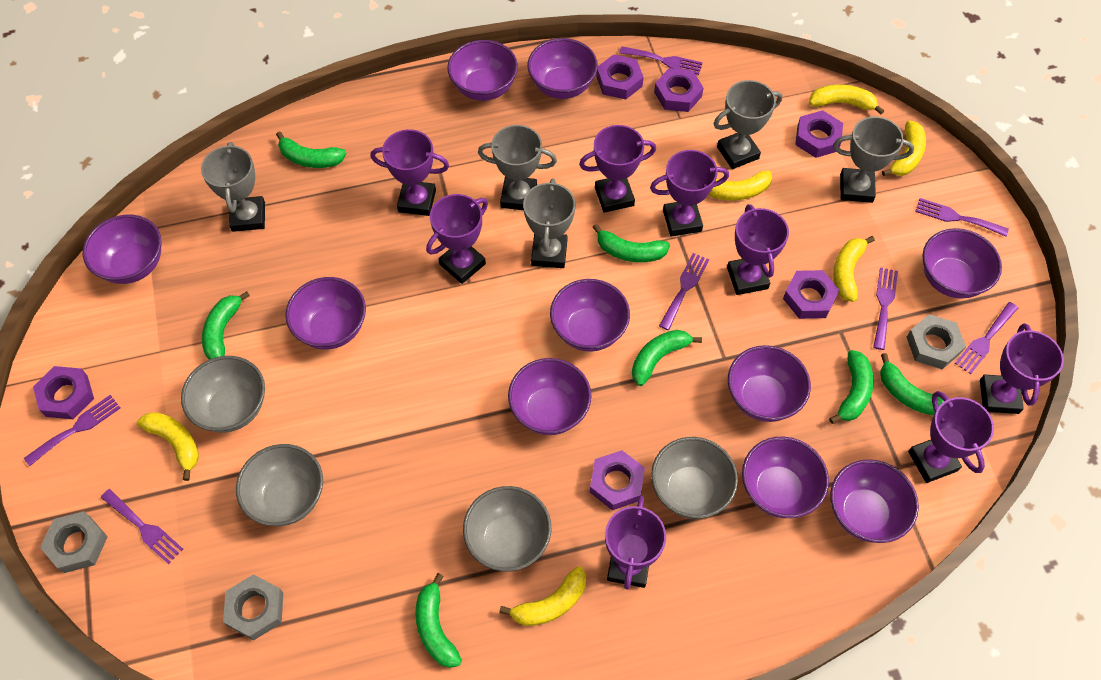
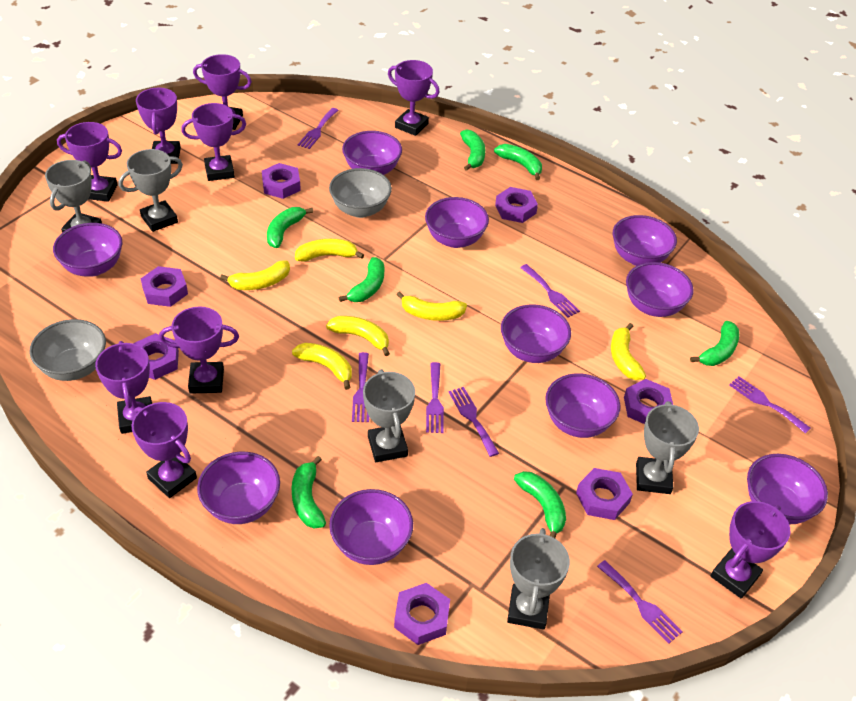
grey bowl: 4 -> 2
grey nut: 3 -> 0
purple nut: 6 -> 7
purple trophy: 8 -> 9

